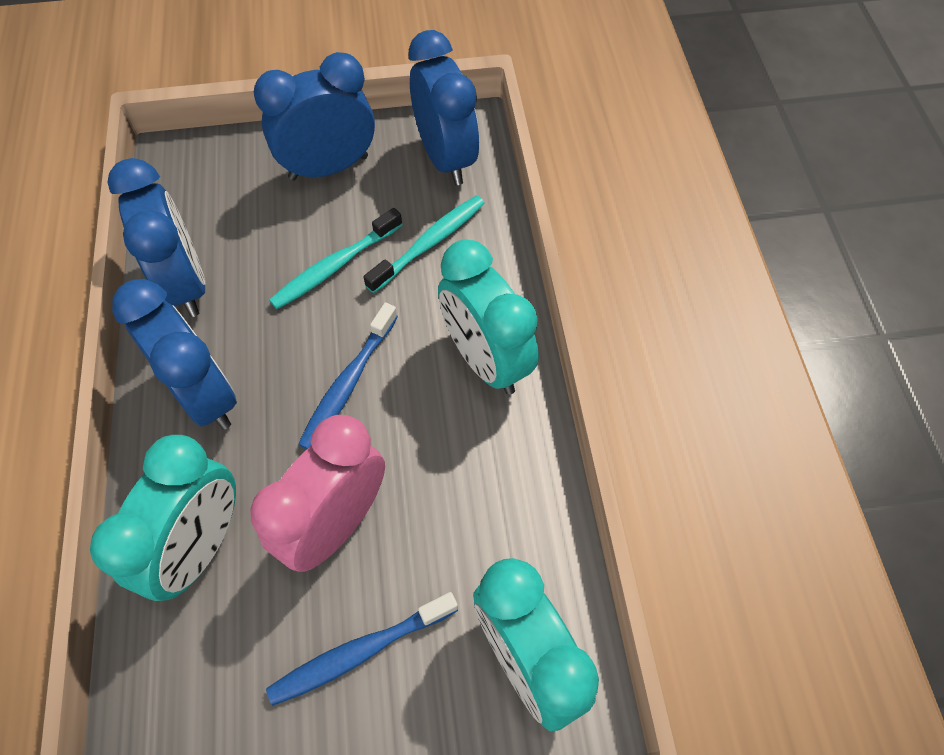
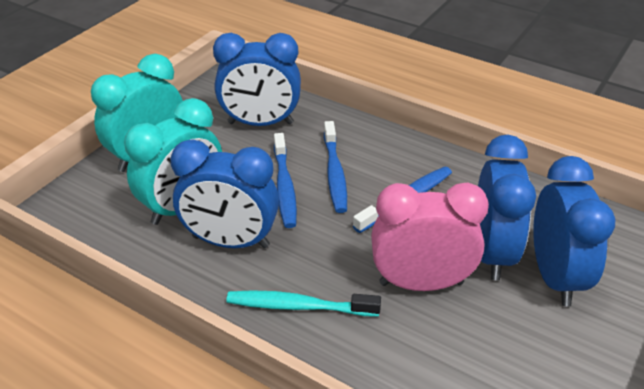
blue toothbrush: 2 -> 3
turquoise clock: 3 -> 2
turquoise toothbrush: 2 -> 1

